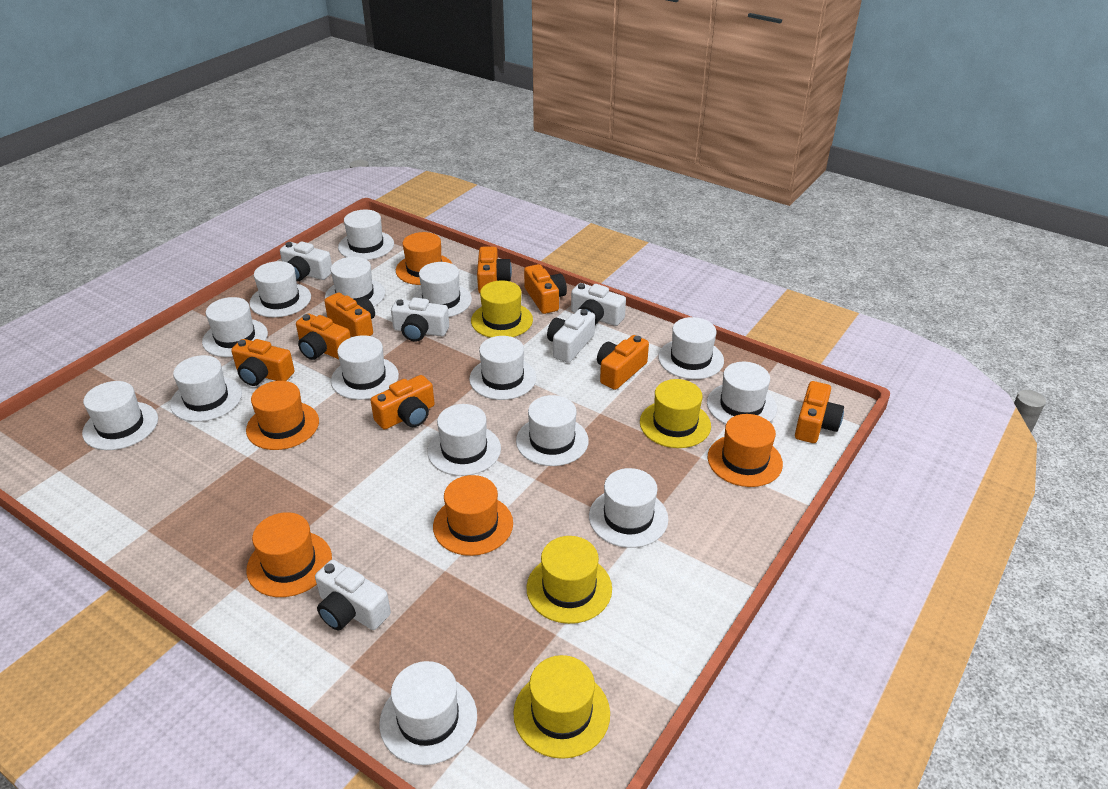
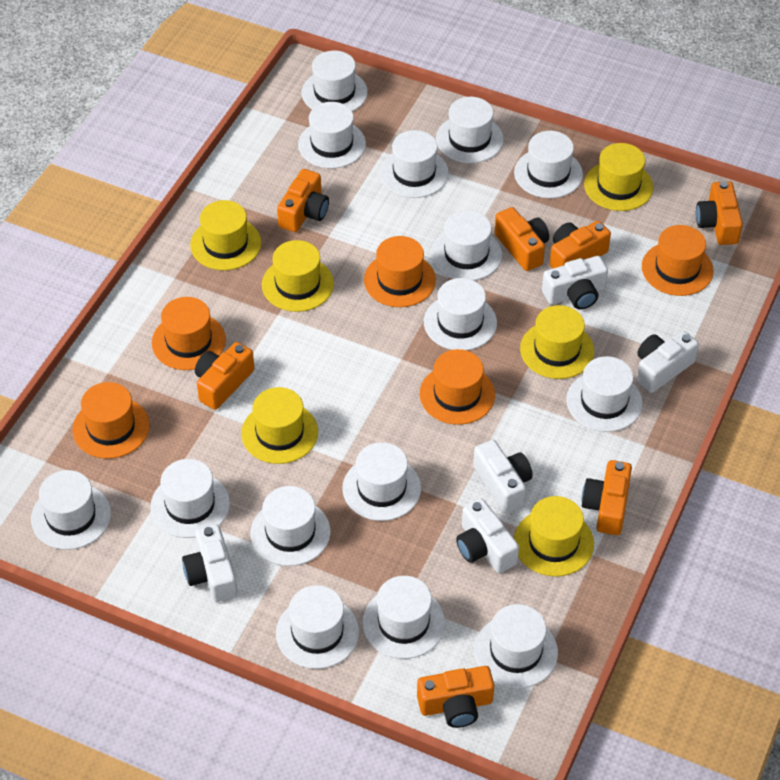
orange camera: 8 -> 7
yellow hat: 4 -> 6

